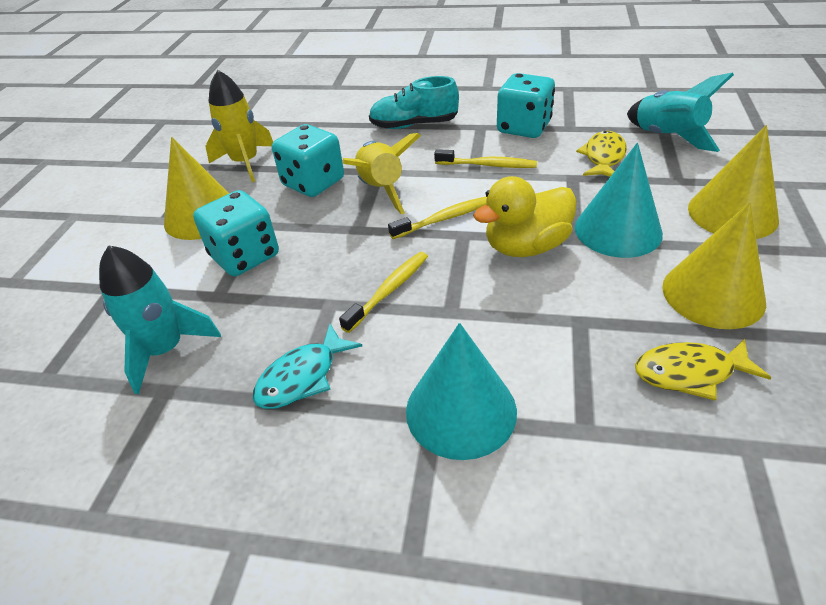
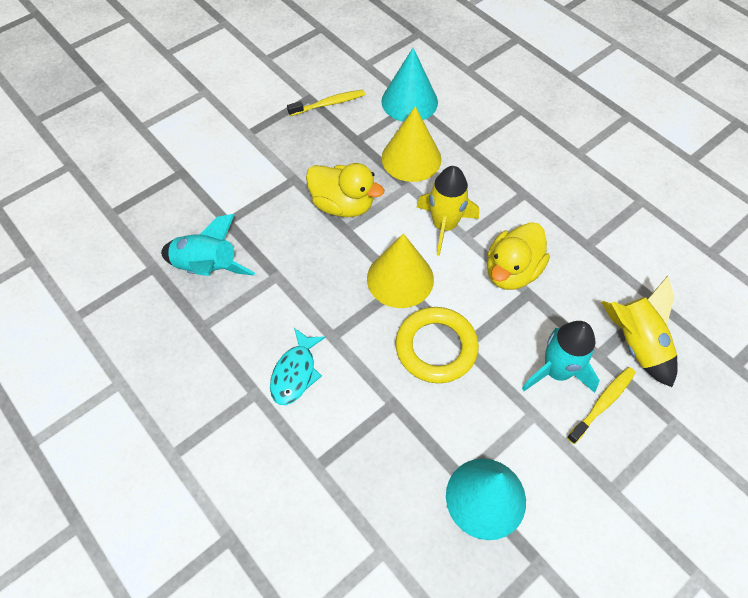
turquoise dice: 3 -> 0
turquoise shoe: 1 -> 0
yellow cone: 3 -> 2
yellow duck: 1 -> 2
yellow fish: 2 -> 0
yellow ring: 0 -> 1
yellow toothbrush: 3 -> 2

